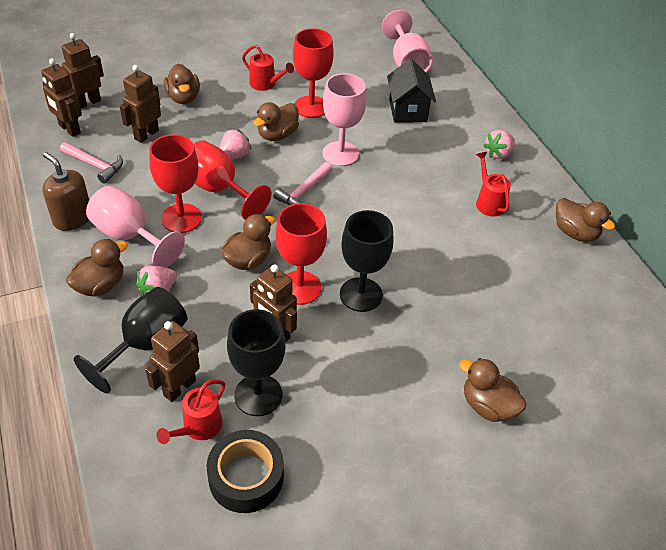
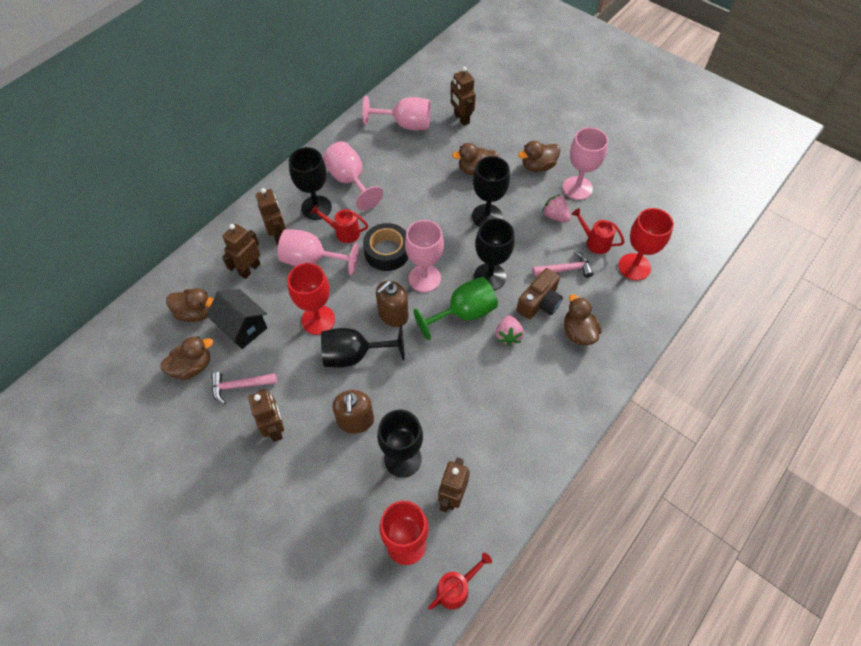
black goblet: 3 -> 5
brown camera: 0 -> 1
brown duck: 6 -> 5
brown soap dispenser: 1 -> 2
green goblet: 0 -> 1
pink goblet: 3 -> 5
pink strawberry: 3 -> 2
red goblet: 4 -> 3

